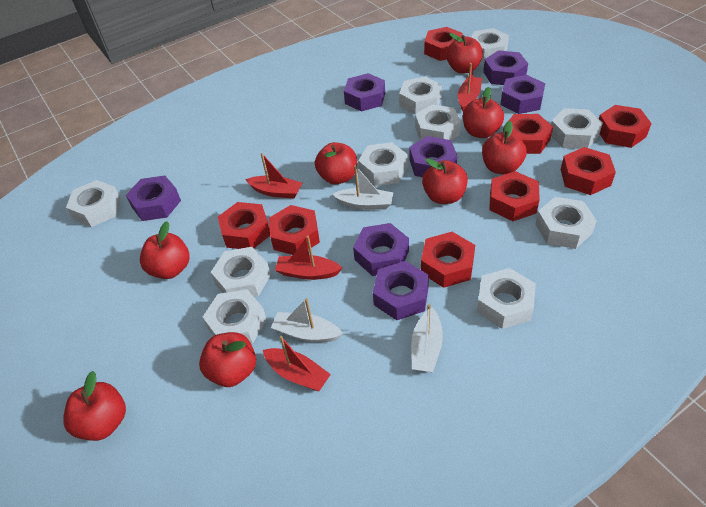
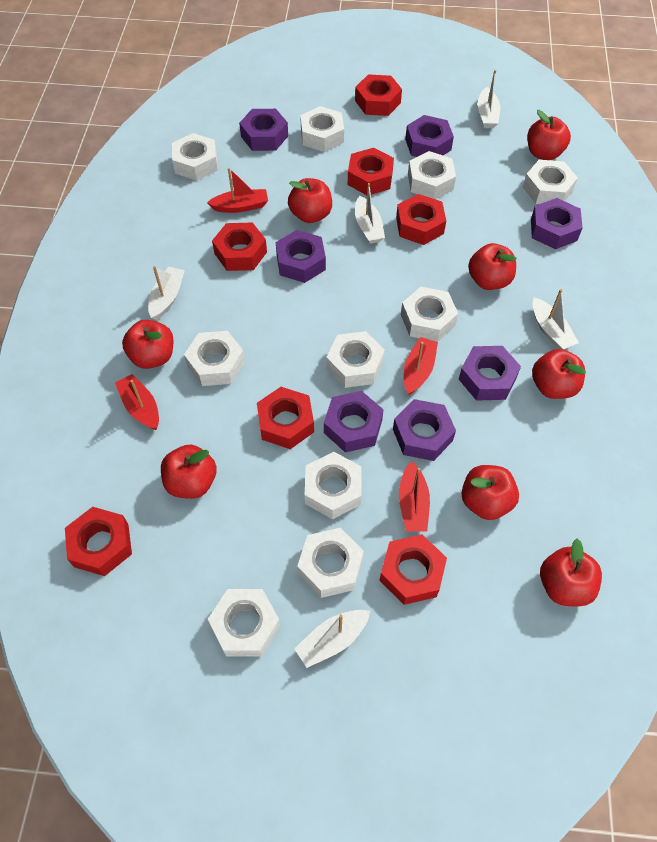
red nut: 8 -> 7
white boat: 3 -> 5

